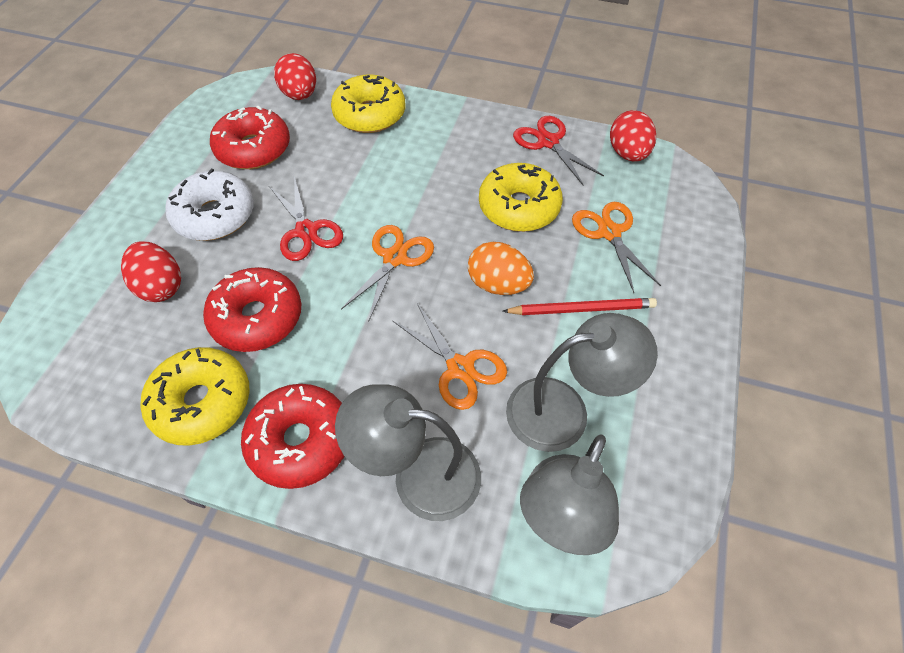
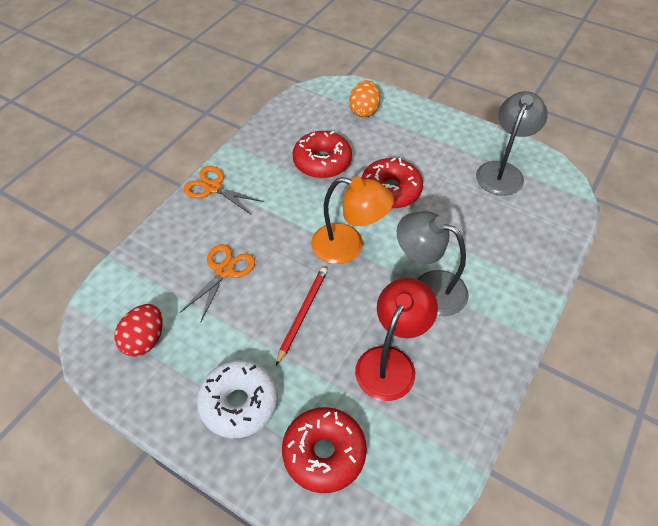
grey lamp: 3 -> 2
orange lamp: 0 -> 1
orange scissors: 3 -> 2
red egg: 3 -> 1
red lamp: 0 -> 1
red scissors: 2 -> 0
yellow donut: 3 -> 0

